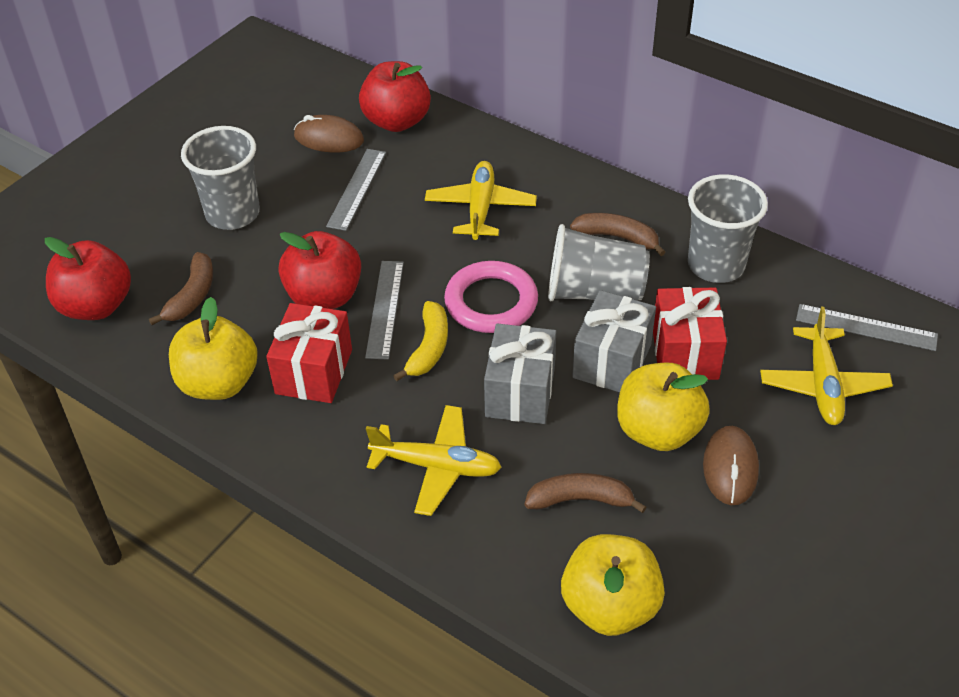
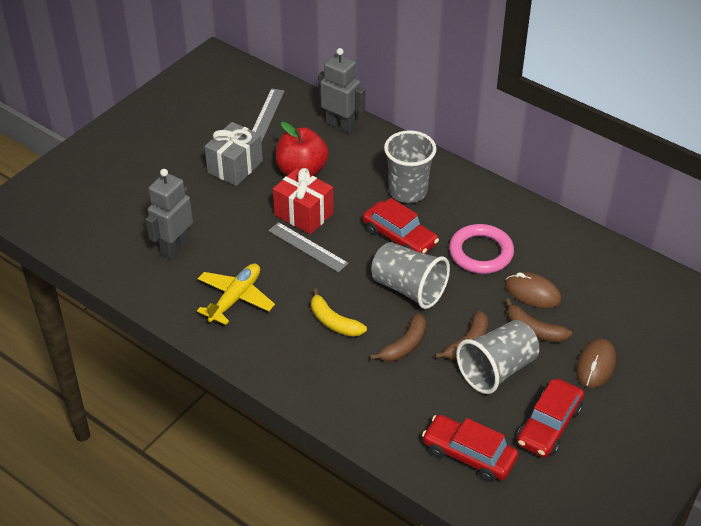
grey gift: 2 -> 1
grey robot: 0 -> 2
grey ruler: 3 -> 2
red apple: 3 -> 1
red car: 0 -> 3
red gift: 2 -> 1
yellow apple: 3 -> 0
yellow plane: 3 -> 1

